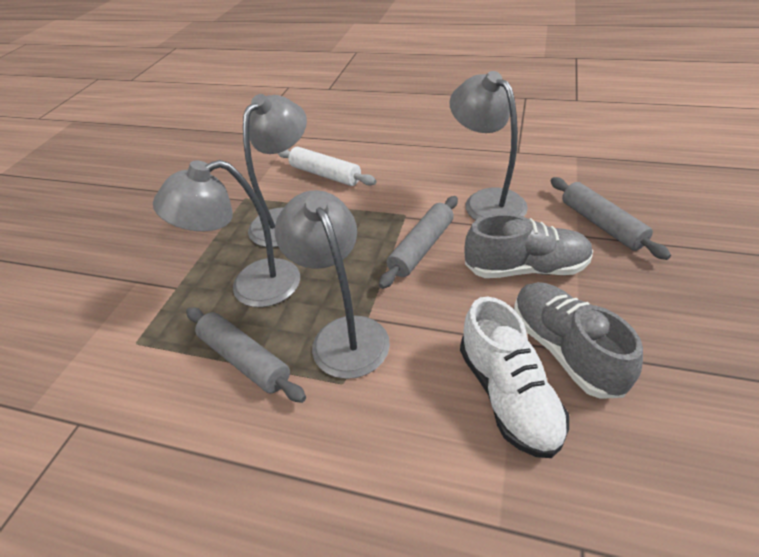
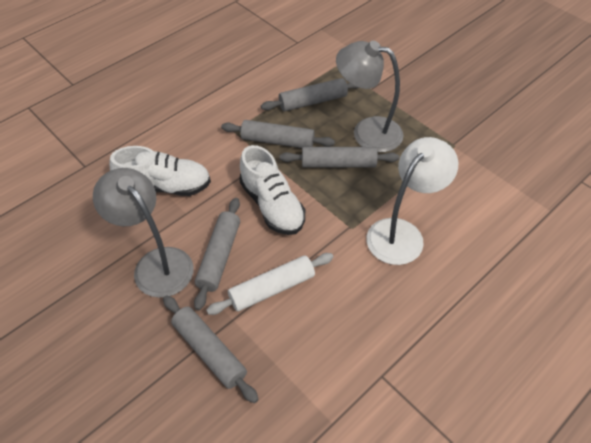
grey lamp: 4 -> 2
grey rolling pin: 3 -> 5
grey shoe: 2 -> 0
white lamp: 0 -> 1
white shoe: 1 -> 2

